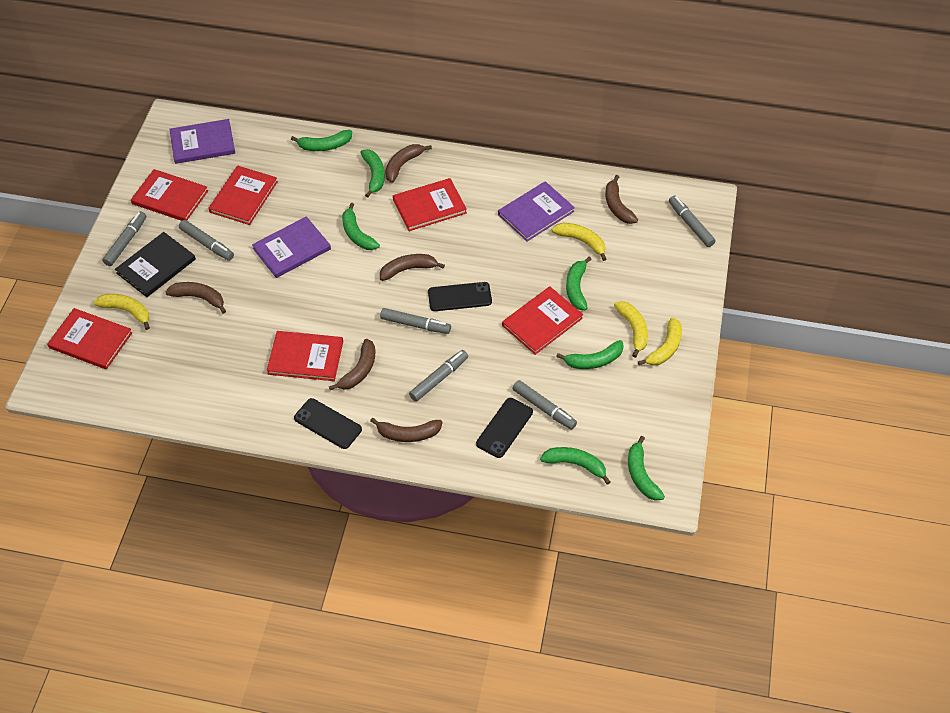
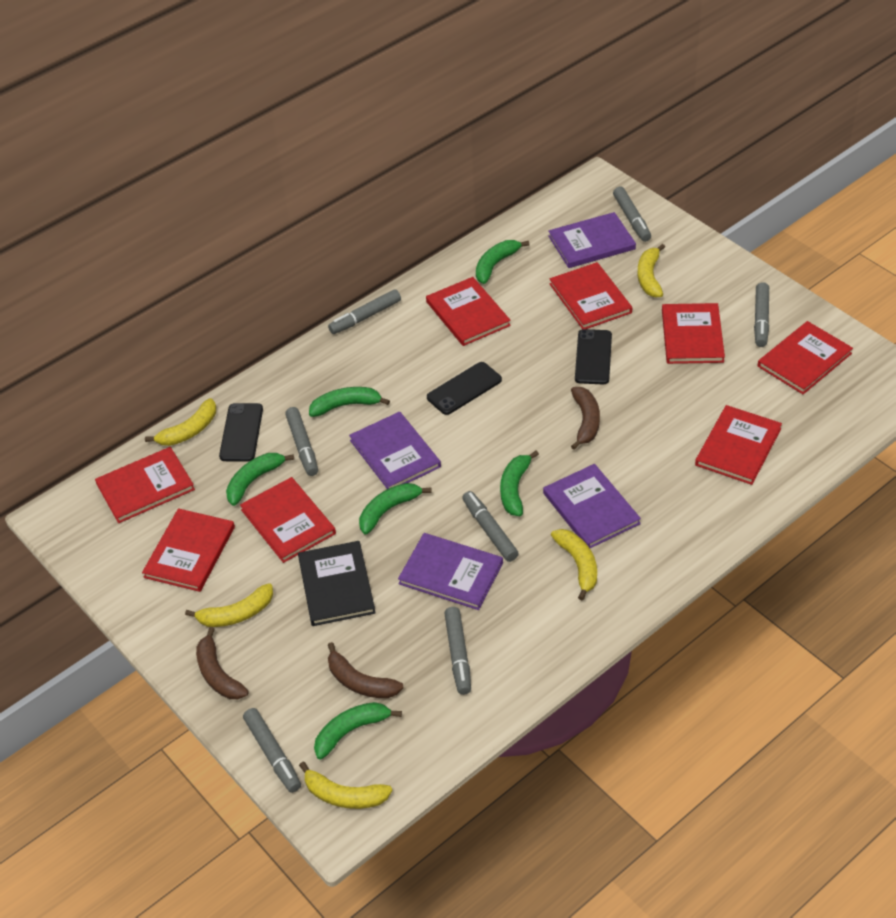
brown banana: 6 -> 3
green banana: 7 -> 6
grey marker: 6 -> 7
purple book: 3 -> 4
red book: 6 -> 8
yellow banana: 4 -> 5

